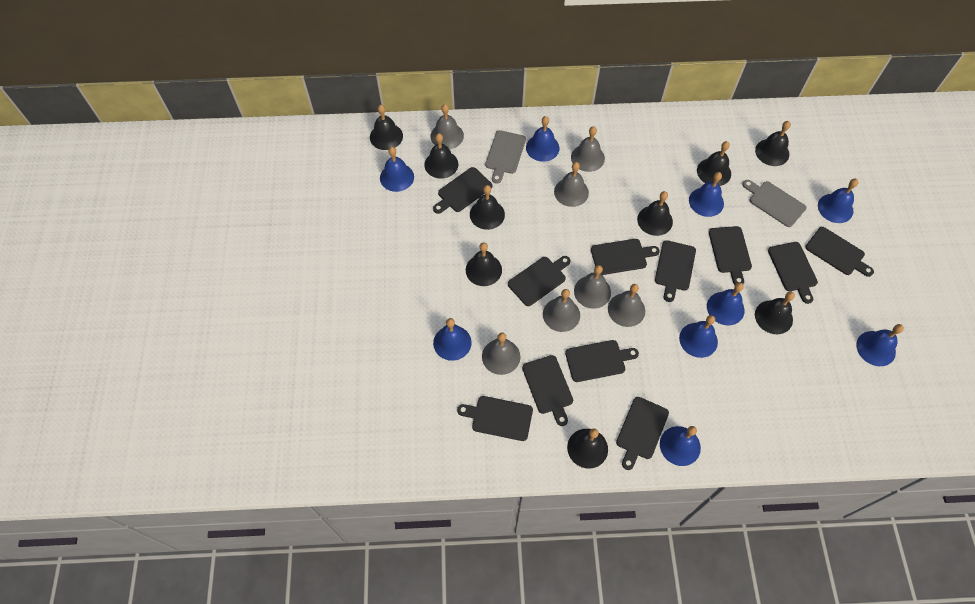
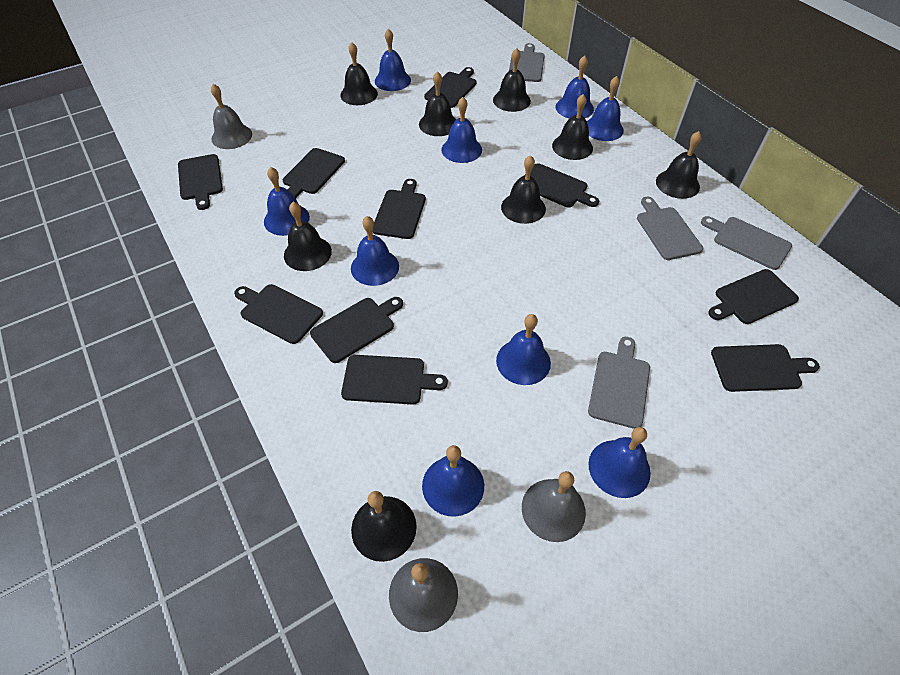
black bell: 9 -> 8
black cutting board: 11 -> 10
grey bell: 7 -> 3
grey cutting board: 2 -> 4

